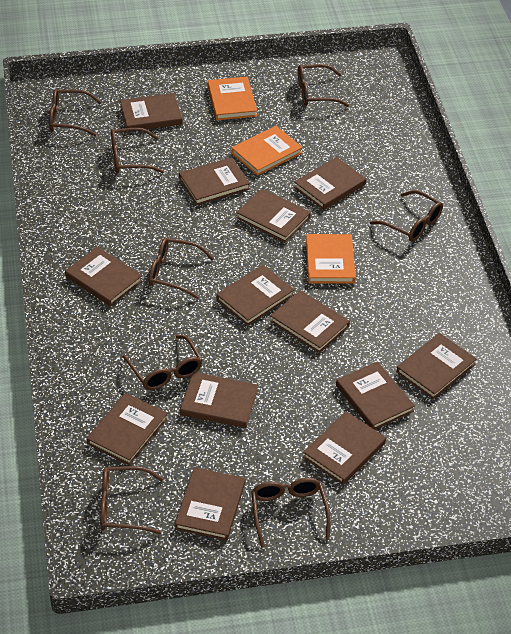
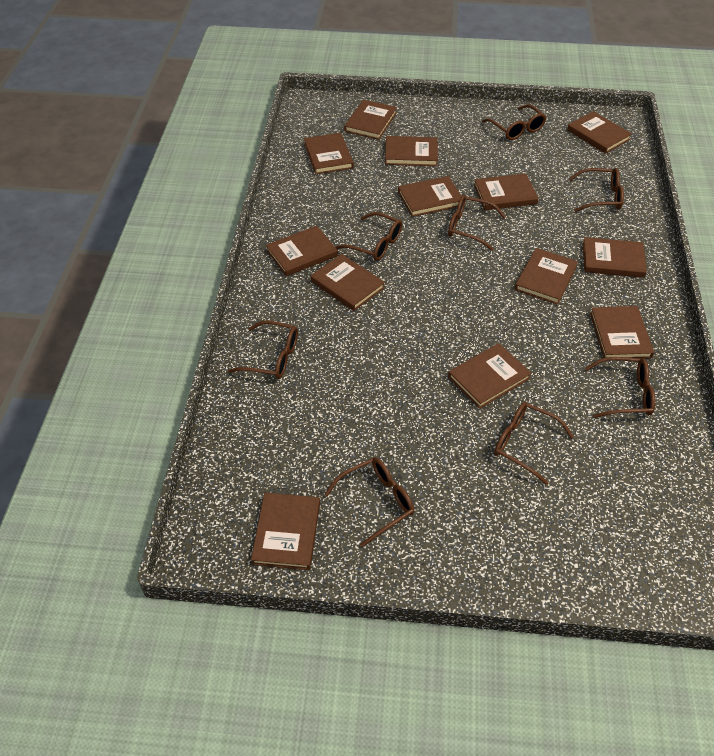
orange book: 3 -> 0

